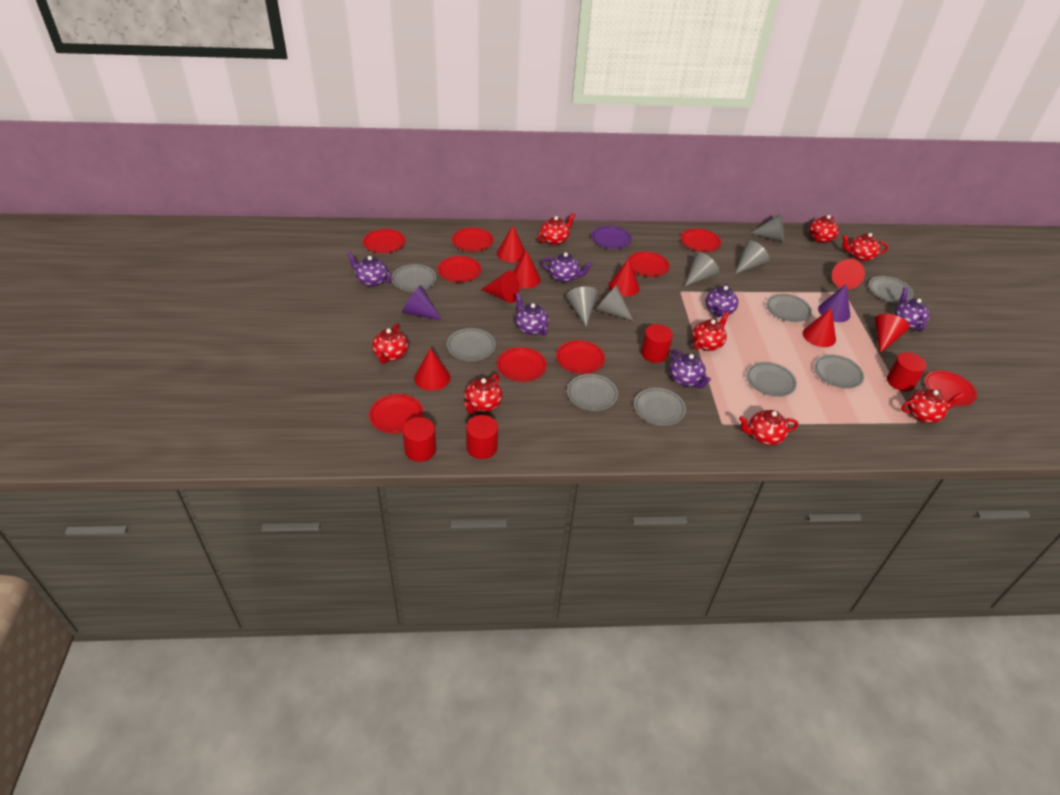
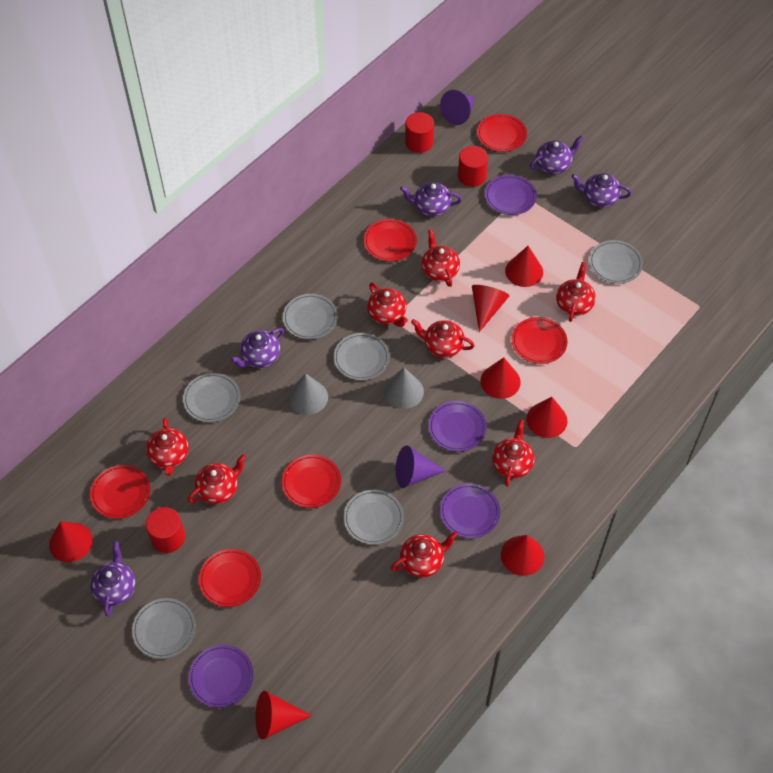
grey cone: 5 -> 2
grey plate: 8 -> 6
purple plate: 1 -> 4
purple teapot: 6 -> 5
red cone: 8 -> 7
red cylinder: 4 -> 3
red plate: 9 -> 6

